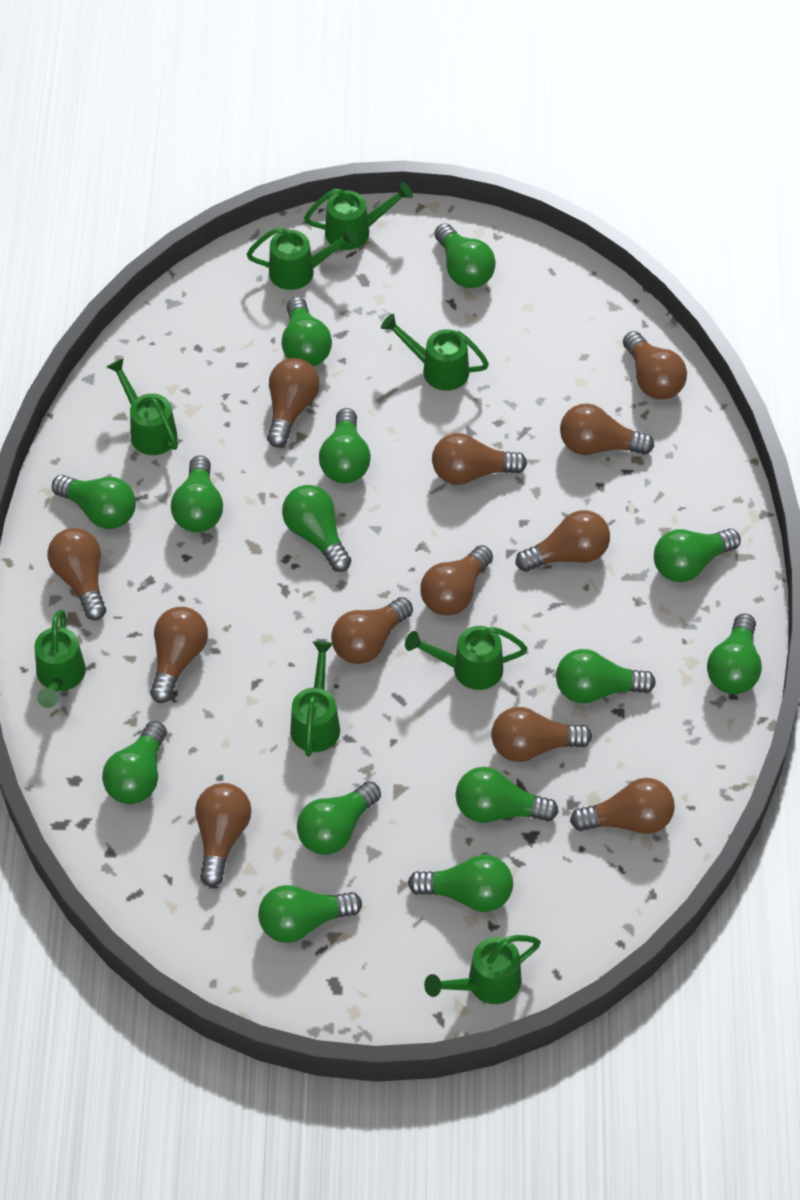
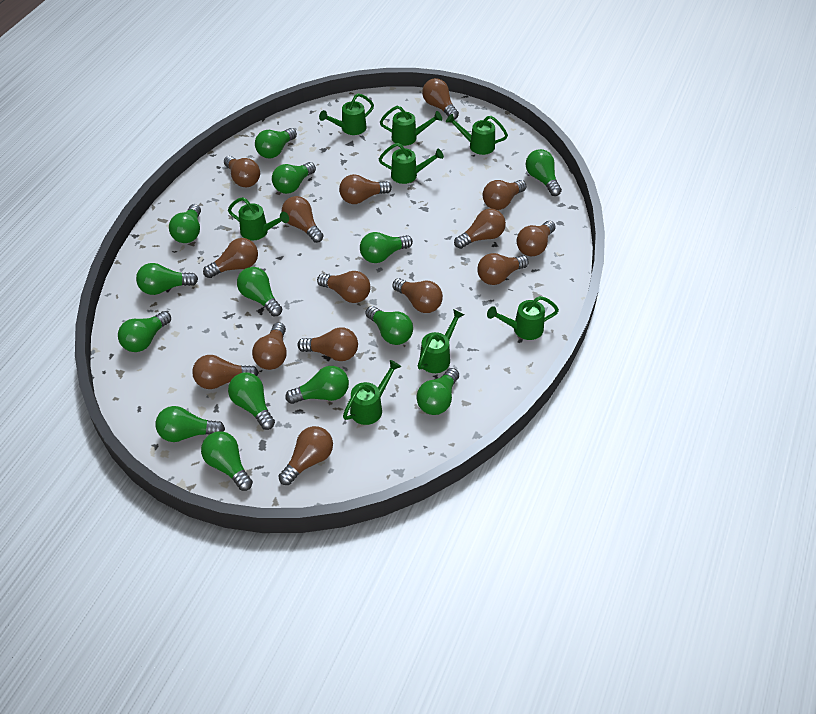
brown light bulb: 12 -> 15

